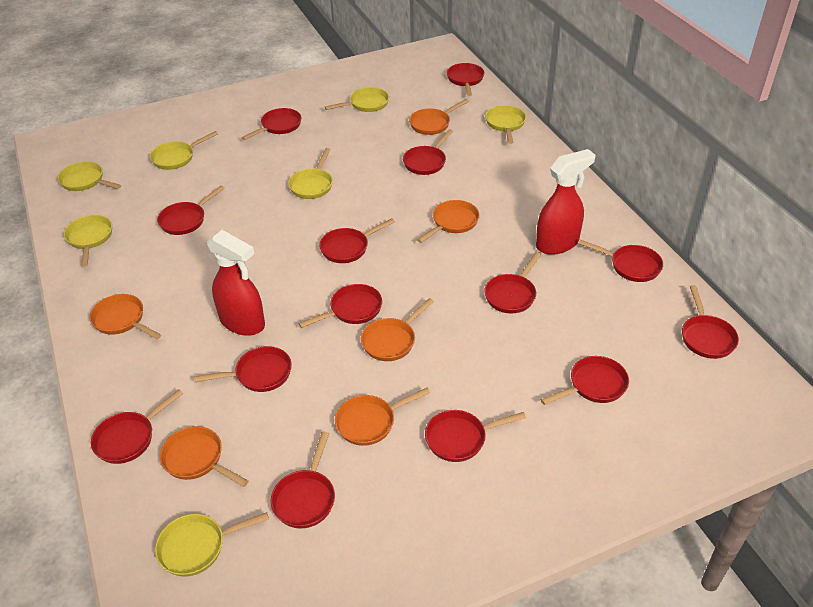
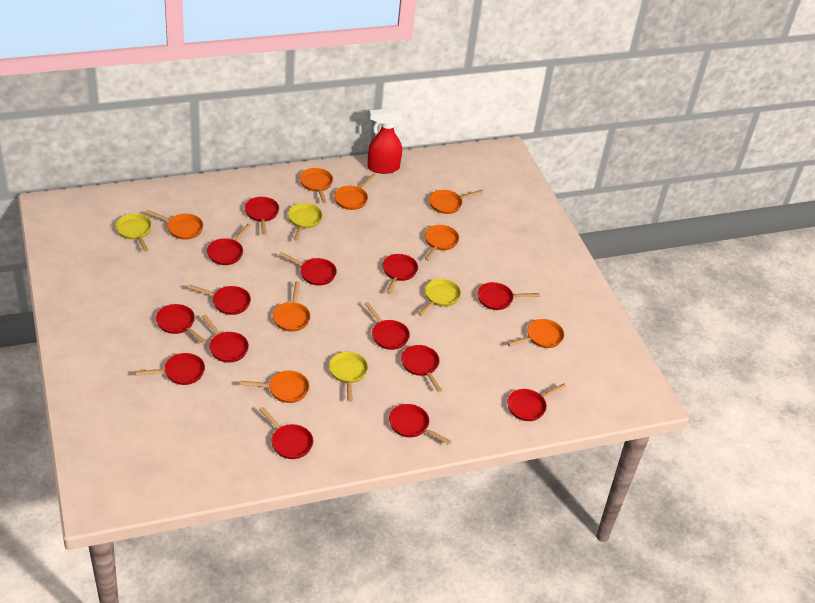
orange pan: 6 -> 8
red spray bottle: 2 -> 1
yellow pan: 7 -> 4

